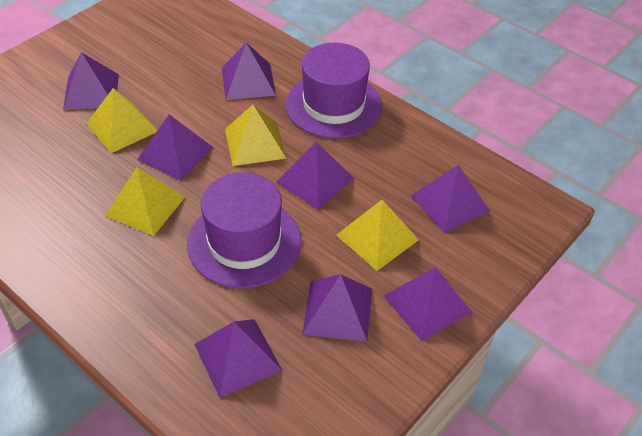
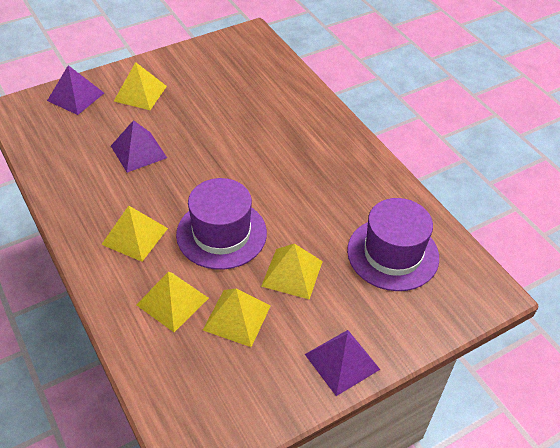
purple pyramid: 8 -> 3
yellow pyramid: 4 -> 5

